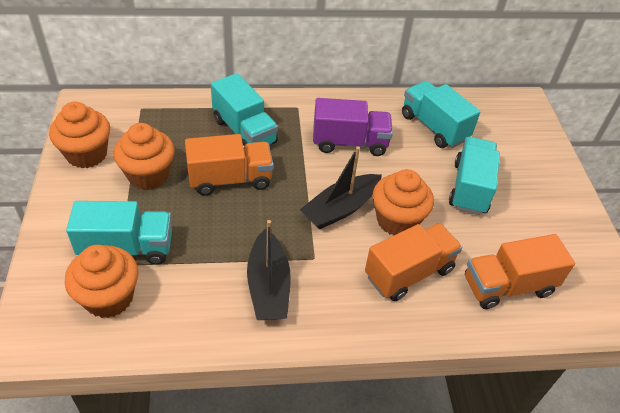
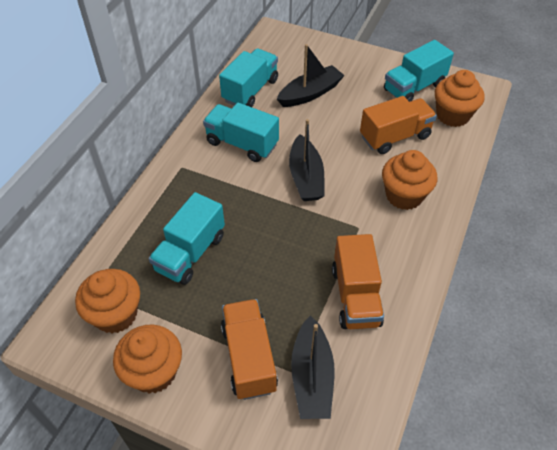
black boat: 2 -> 3
purple truck: 1 -> 0

